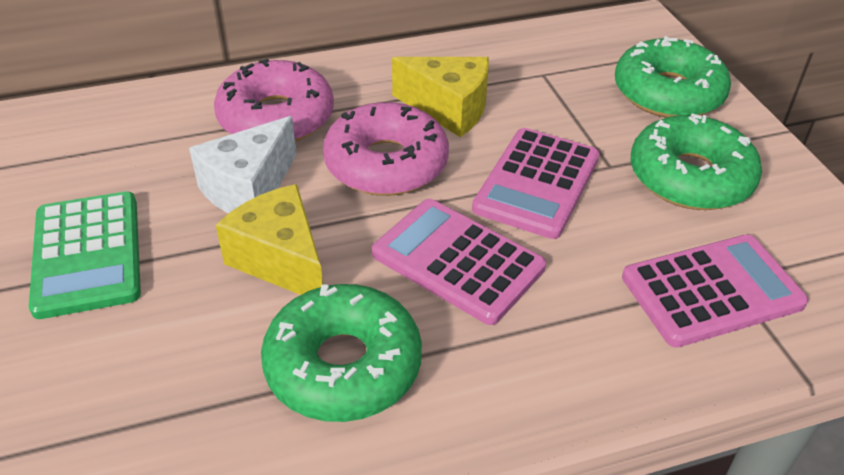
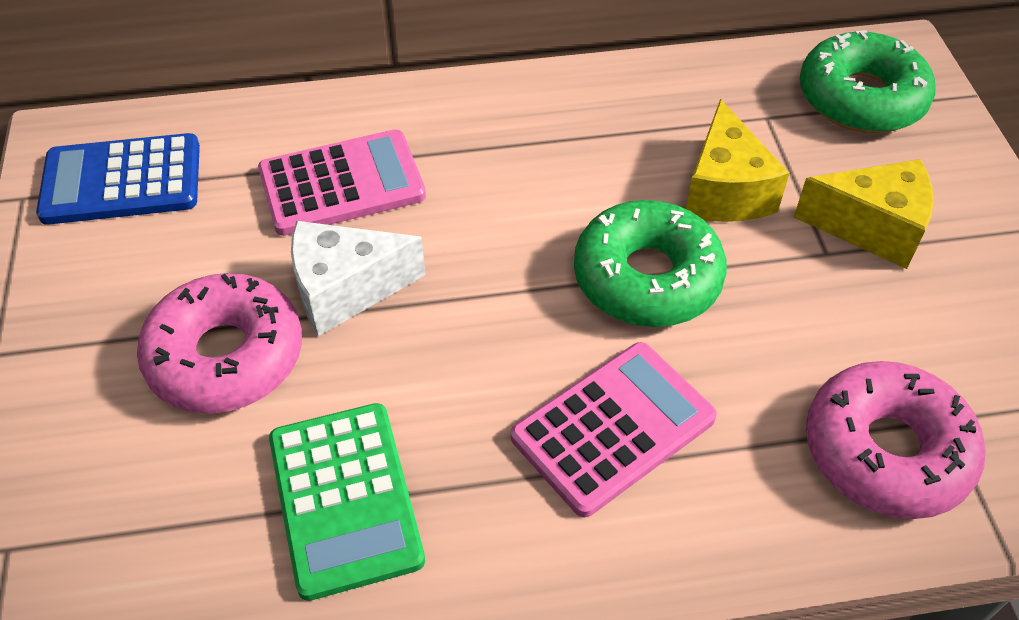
blue calculator: 0 -> 1
green donut: 3 -> 2
pink calculator: 3 -> 2

